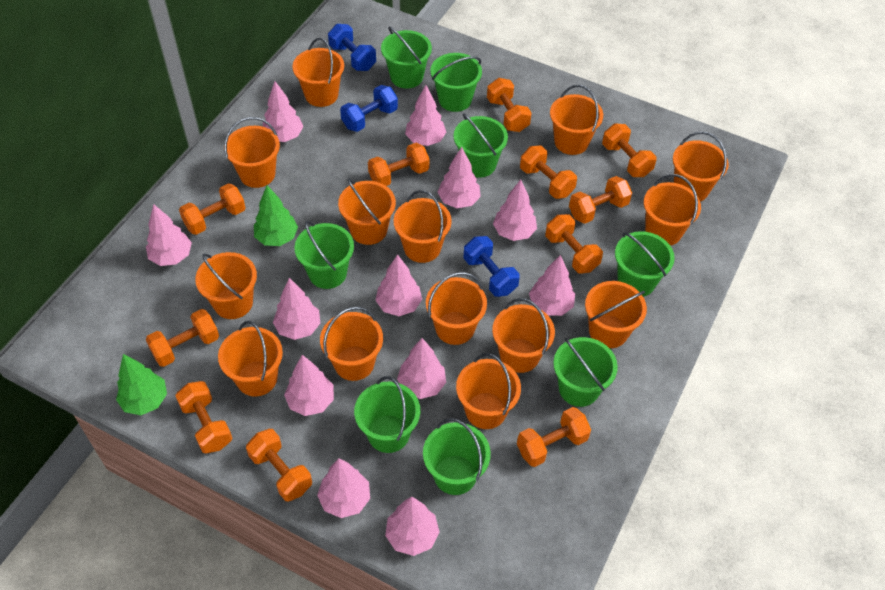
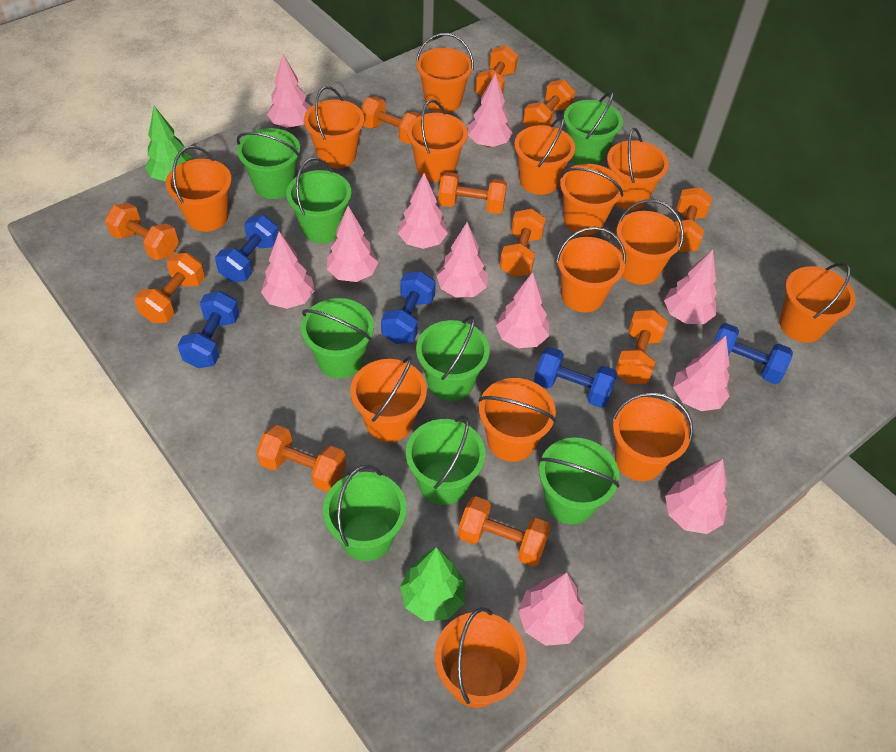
blue dumbbell: 3 -> 5
pink tree: 12 -> 11

